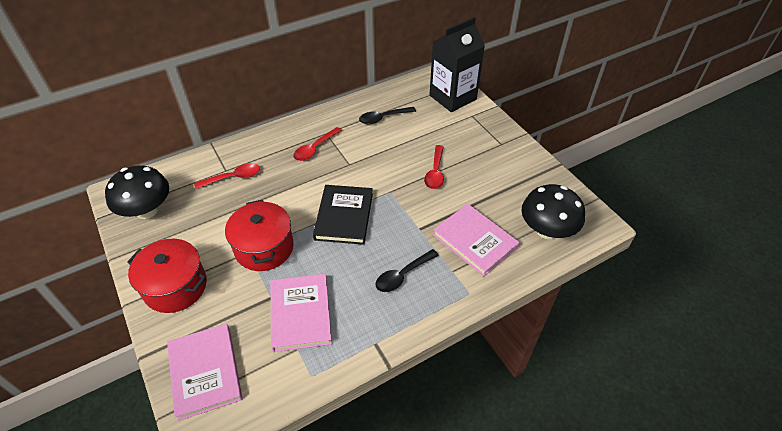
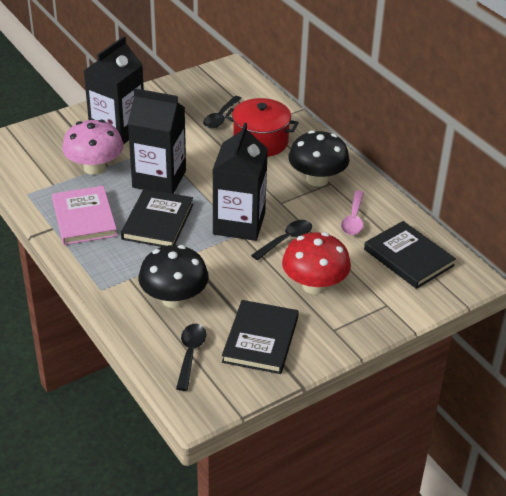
black book: 1 -> 3
black carton: 1 -> 3
black spoon: 2 -> 3
pink book: 3 -> 1
pink mushroom: 0 -> 1
pink spoon: 0 -> 1
red mushroom: 0 -> 1
red pot: 2 -> 1
red spoon: 3 -> 0

